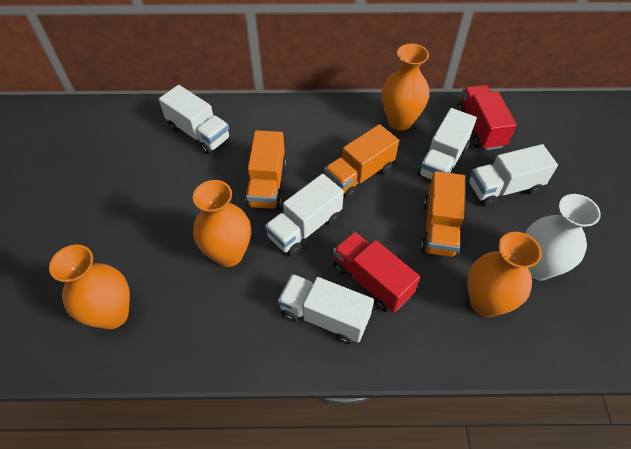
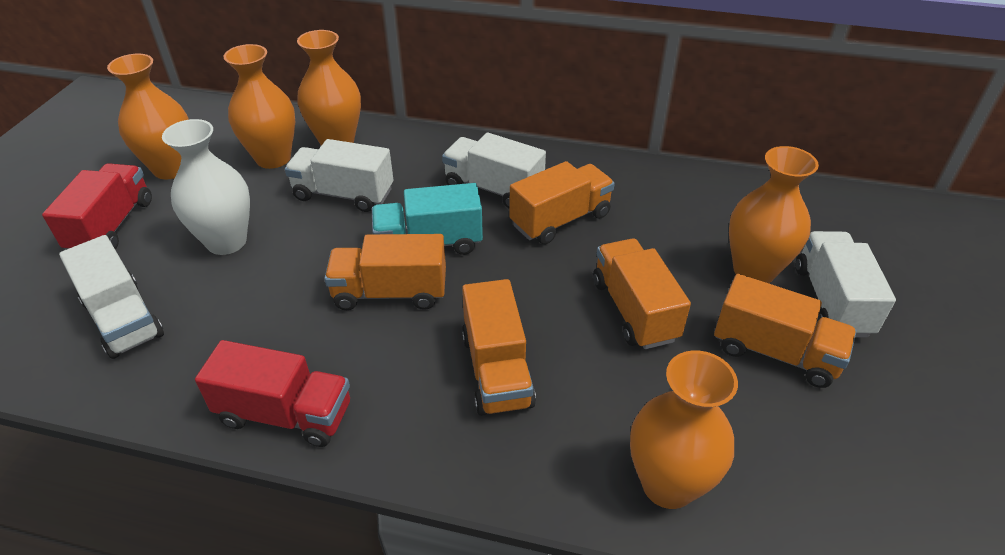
orange truck: 3 -> 5
orange vase: 4 -> 5
turquoise truck: 0 -> 1
white truck: 5 -> 4

